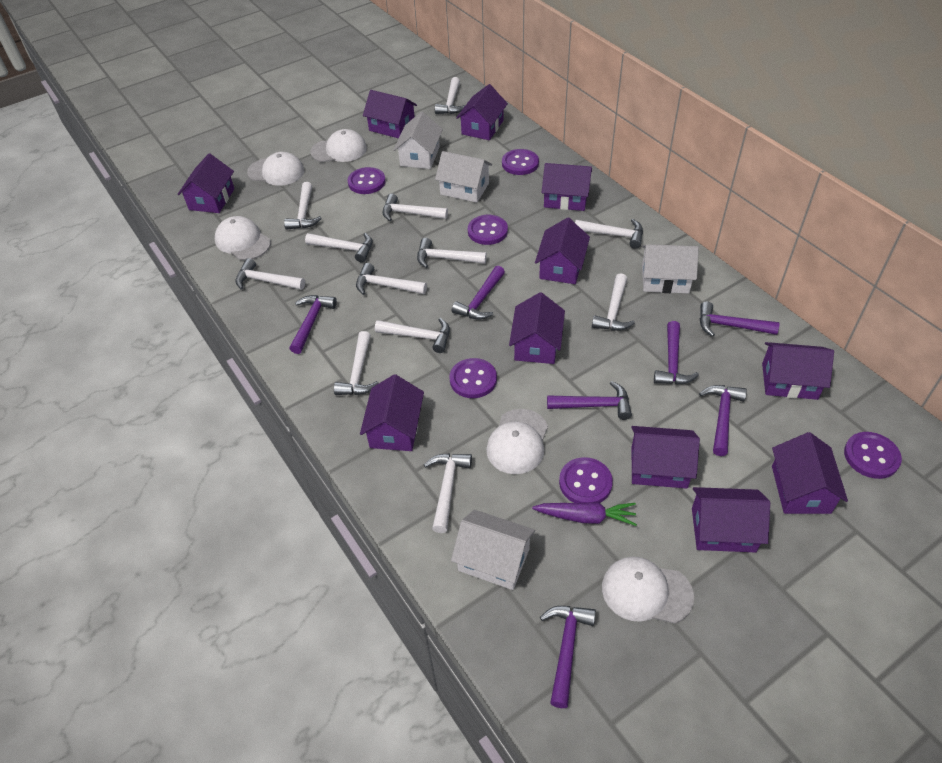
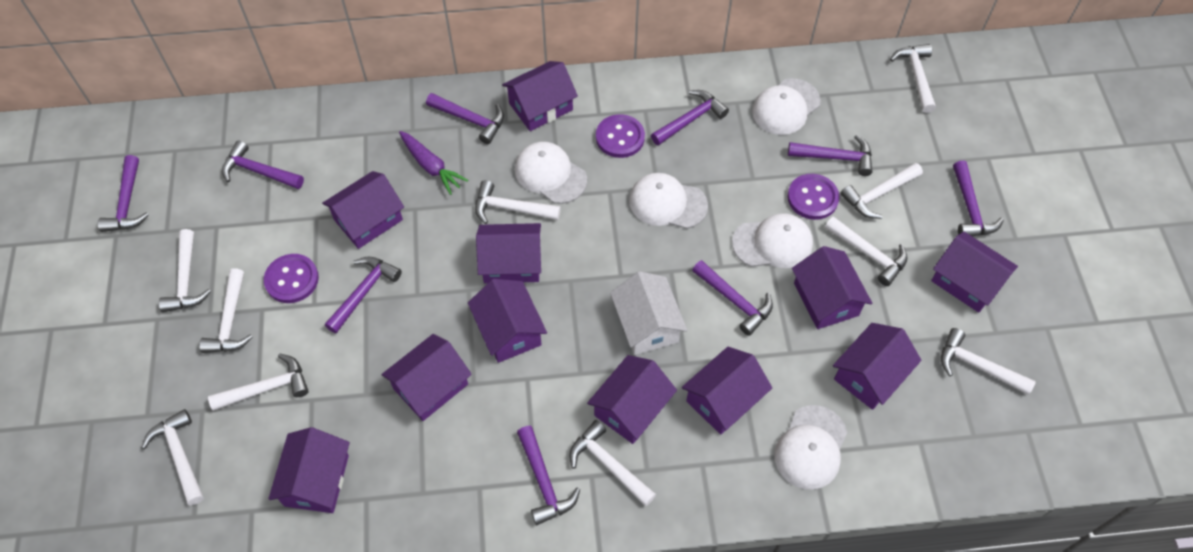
purple button: 6 -> 3
purple hammer: 7 -> 9
white hammer: 12 -> 10
white house: 4 -> 1

